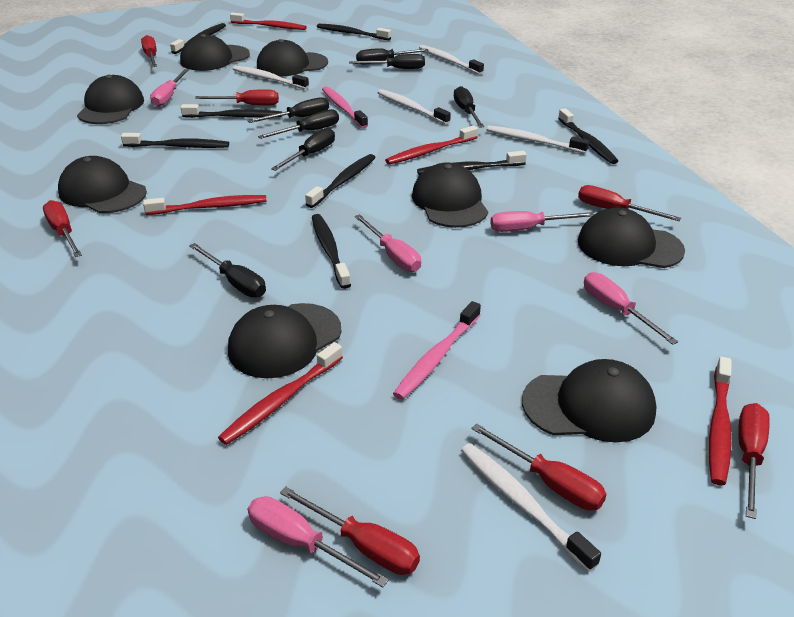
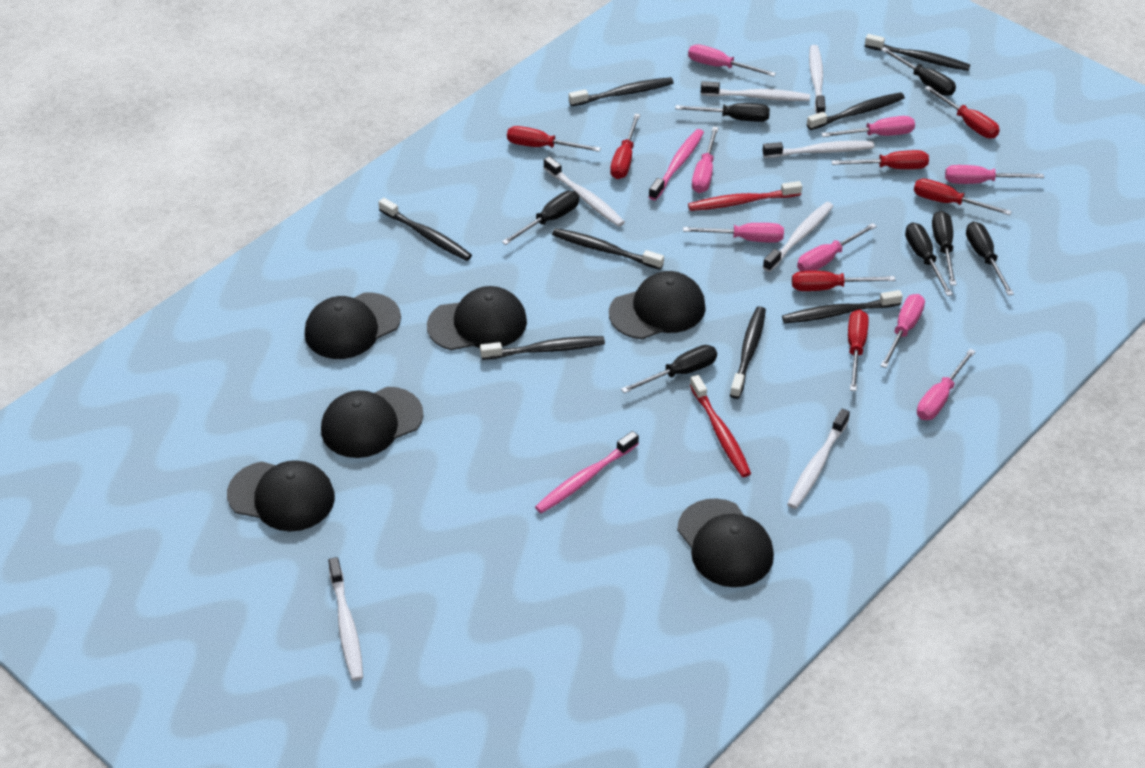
black cap: 8 -> 6
pink screwdriver: 5 -> 8
red toothbrush: 5 -> 2
white toothbrush: 5 -> 7

